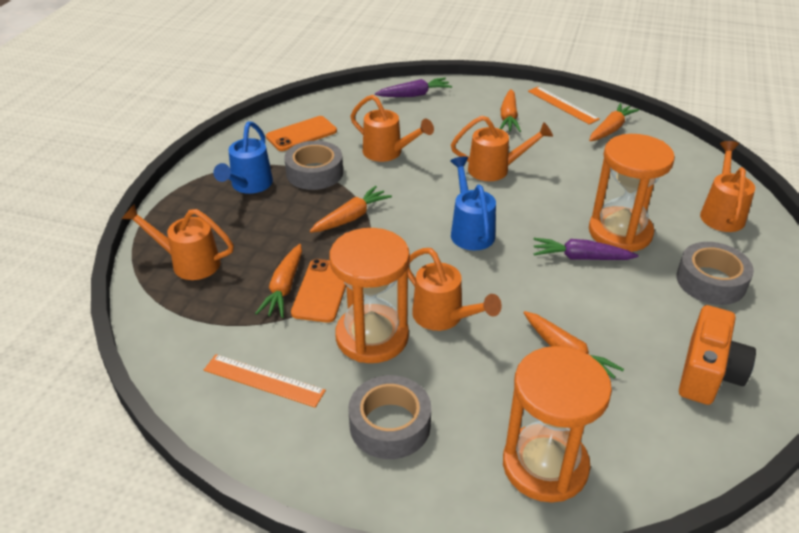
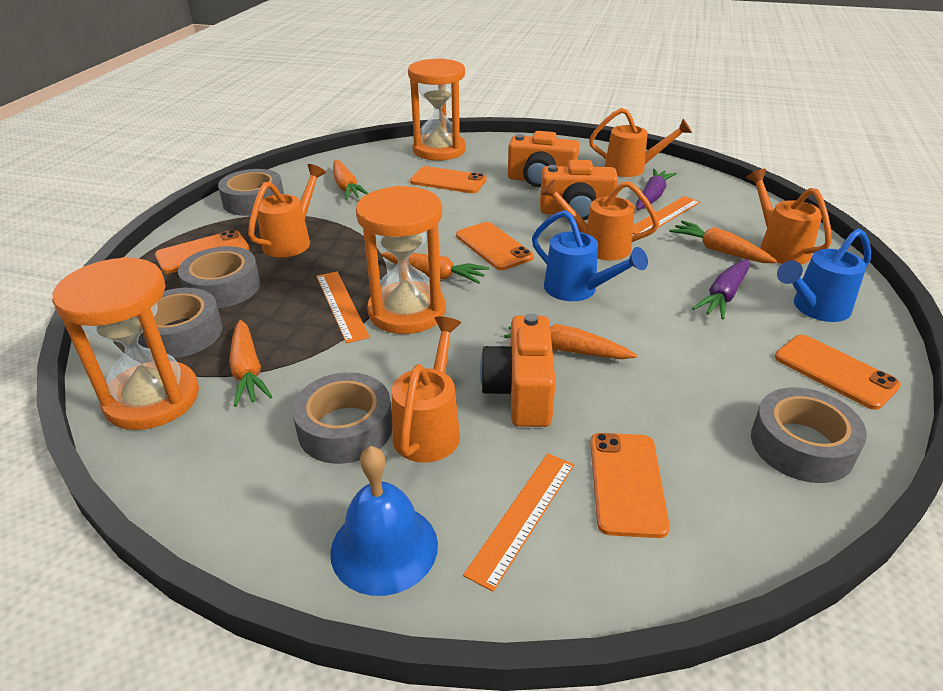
blue bell: 0 -> 1
grey tape: 3 -> 5
orange camera: 1 -> 3
orange phone: 2 -> 5
orange ruler: 2 -> 3

